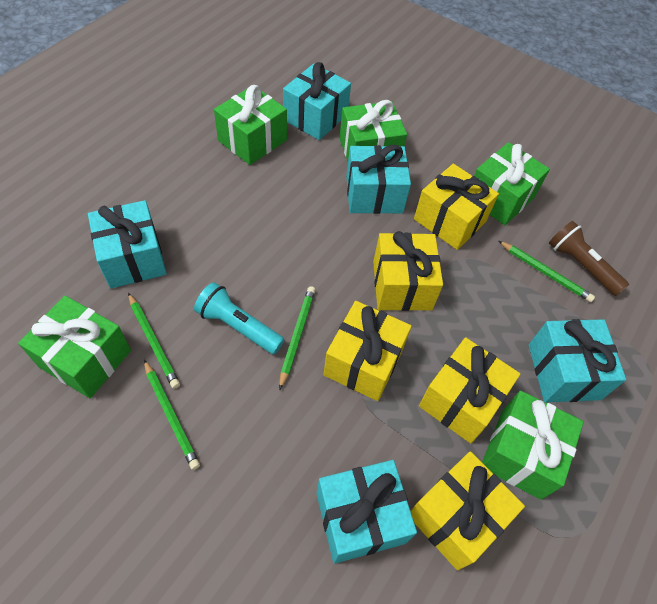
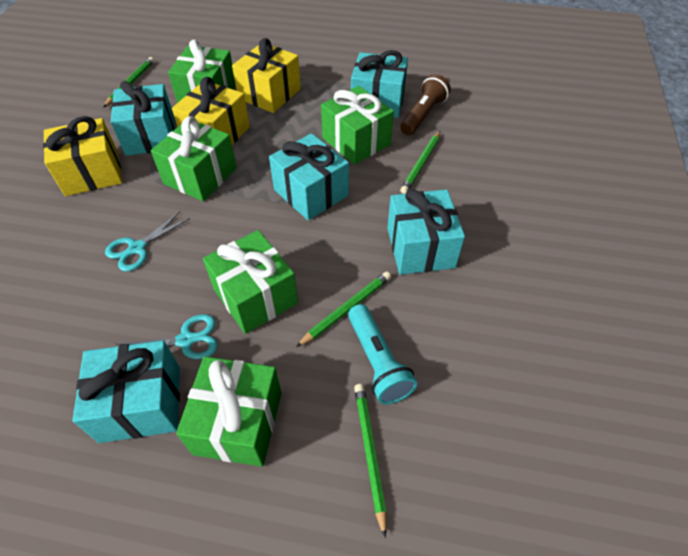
turquoise scissors: 0 -> 2
yellow gift: 5 -> 3

